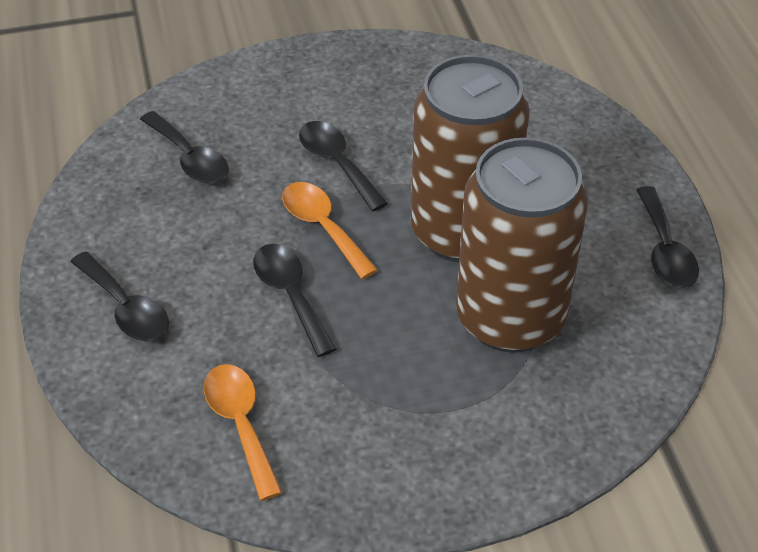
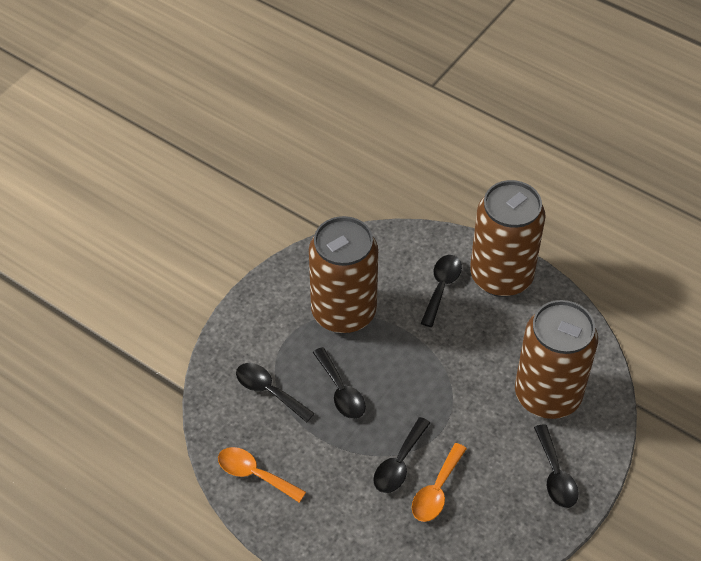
brown can: 2 -> 3

